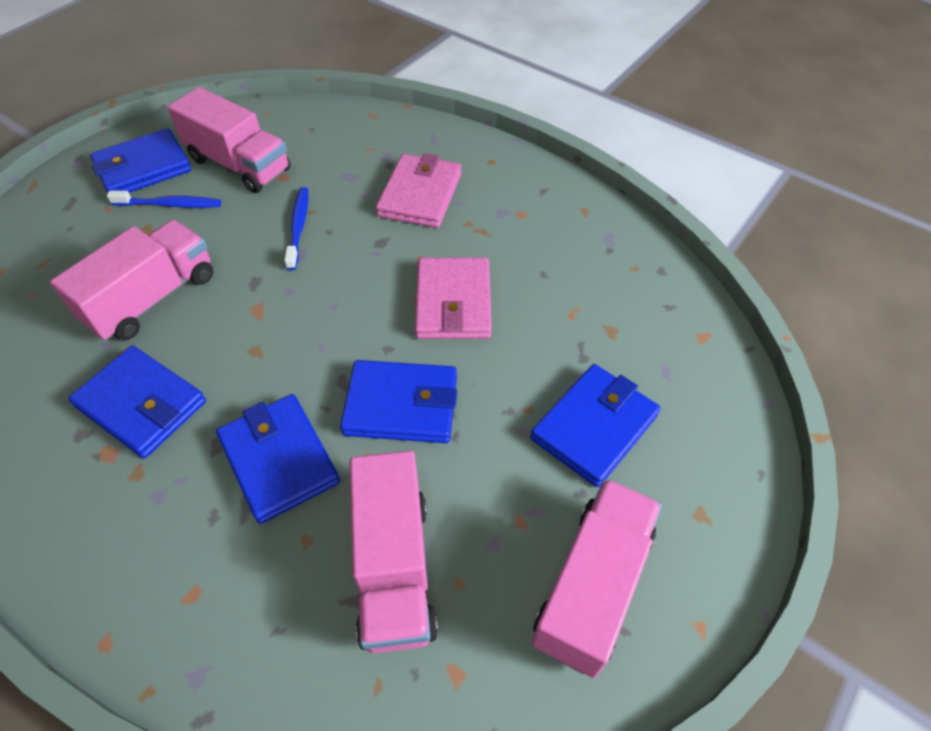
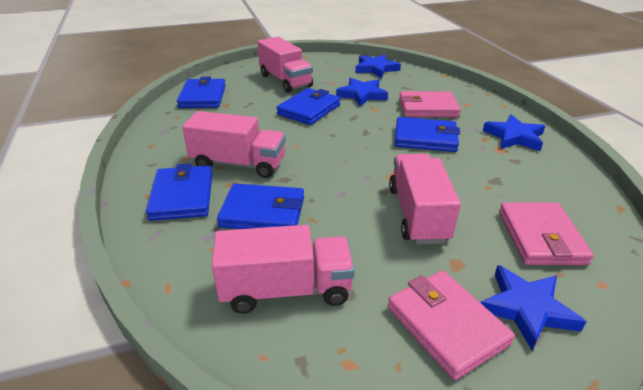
blue star: 0 -> 4
blue toothbrush: 2 -> 0
pink wallet: 2 -> 3

